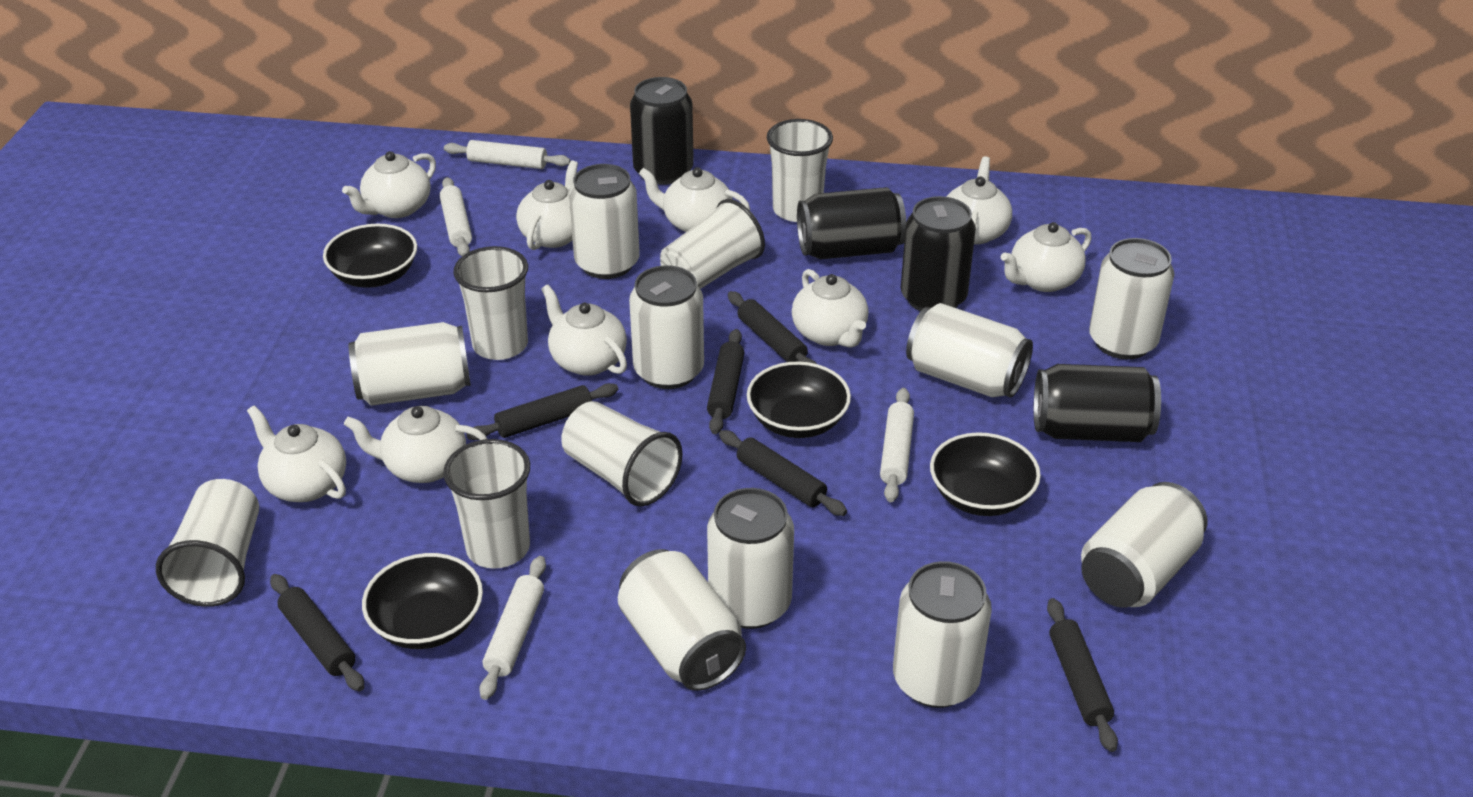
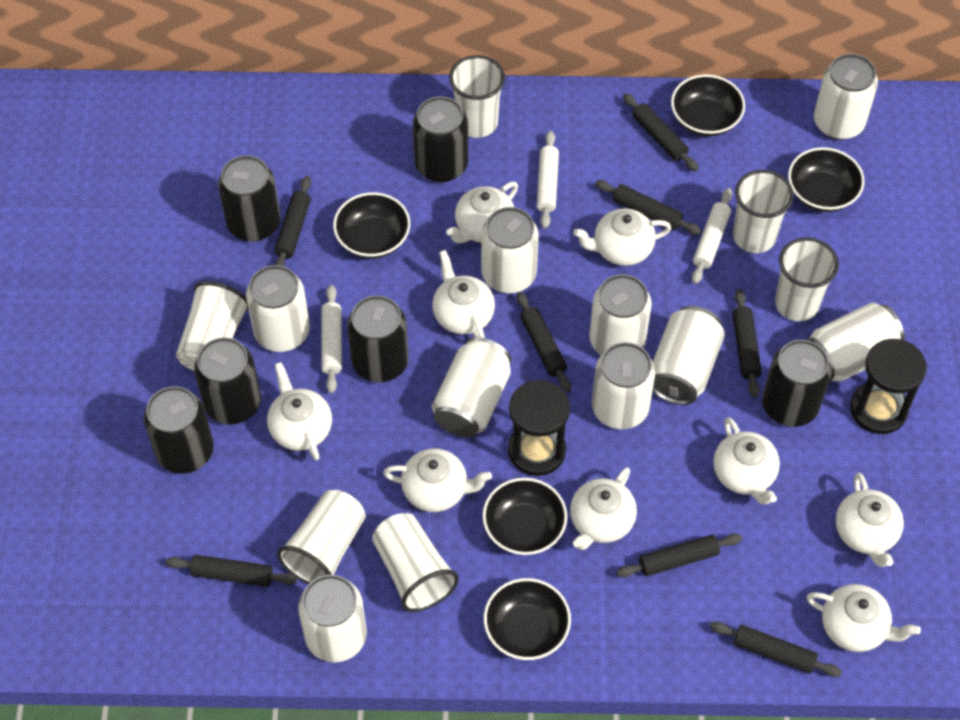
black bowl: 4 -> 5
black can: 4 -> 6
black hourglass: 0 -> 2
black rolling pin: 6 -> 8
white rolling pin: 4 -> 3

